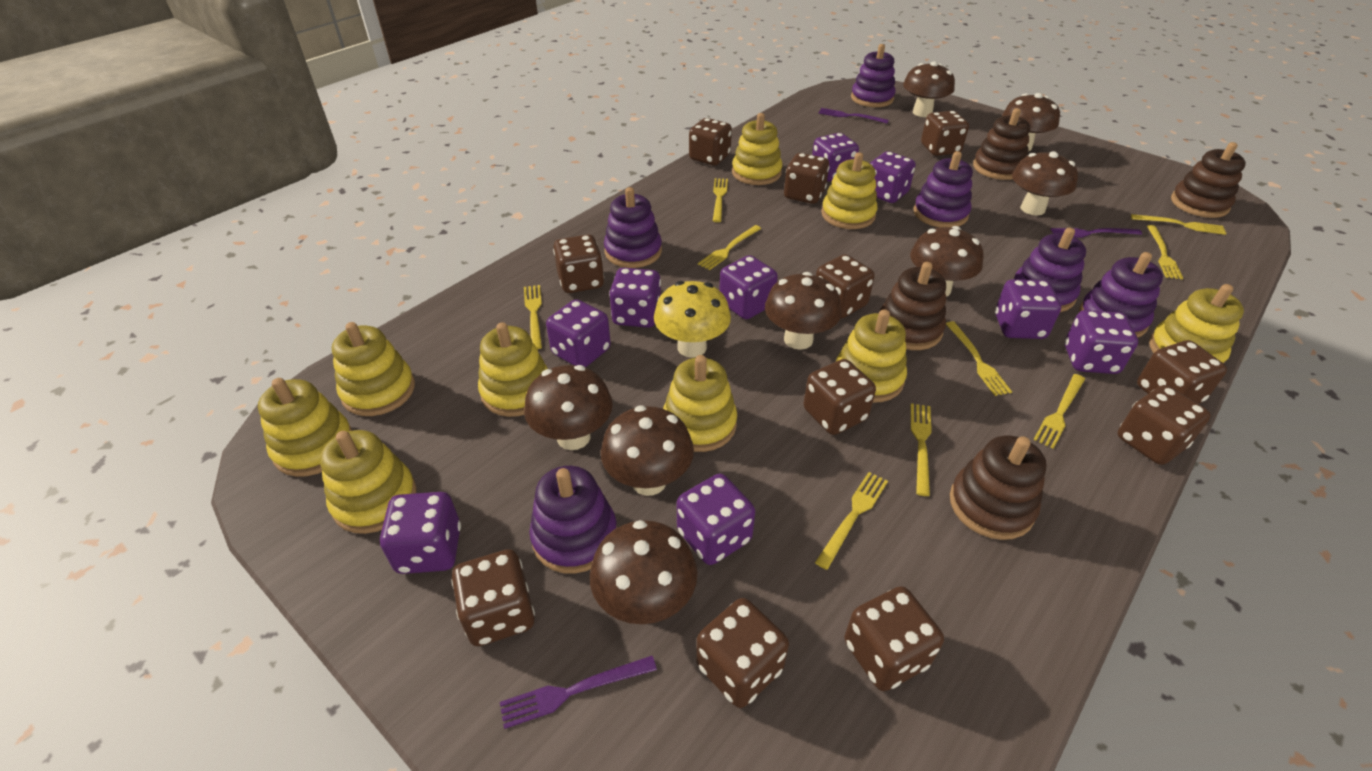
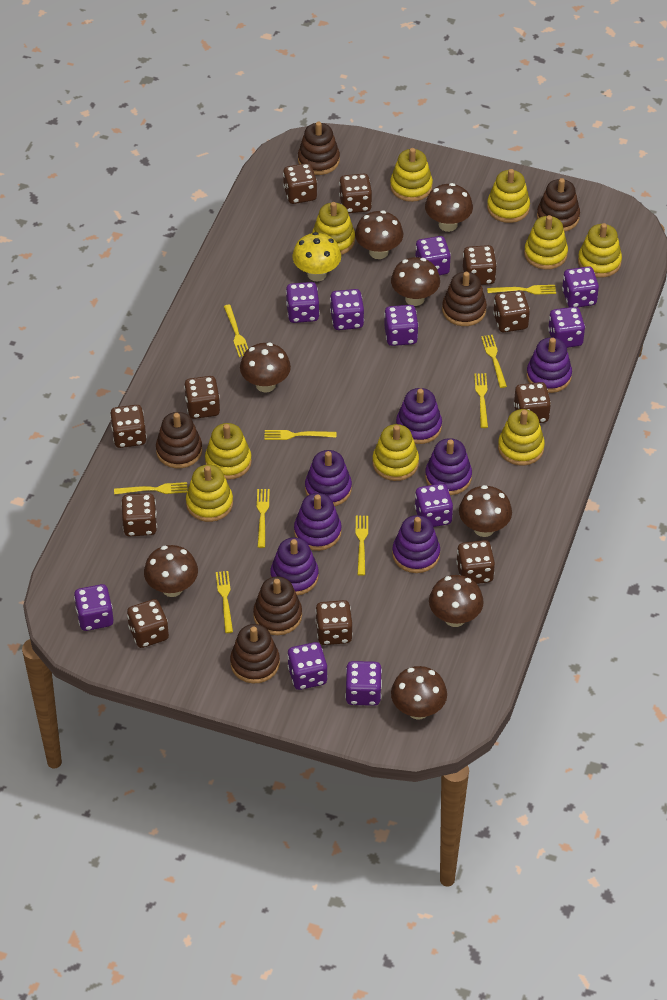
brown stacking toy: 4 -> 6
purple dice: 9 -> 10
purple fork: 3 -> 0
purple stacking toy: 6 -> 7

